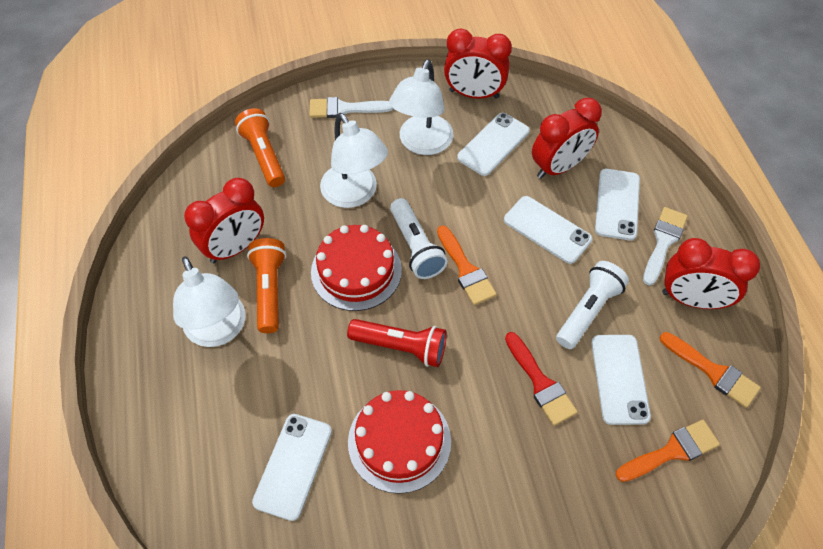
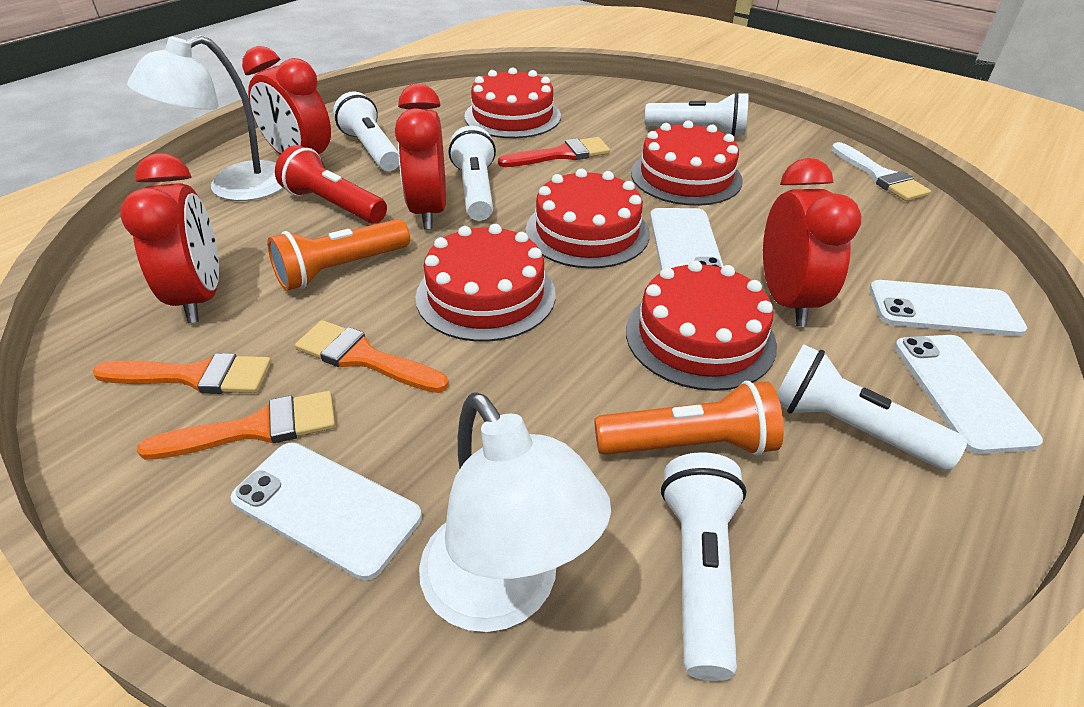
red cake: 2 -> 5
white brush: 2 -> 1
white flashlight: 2 -> 5
white lamp: 3 -> 2
white phone: 5 -> 4

